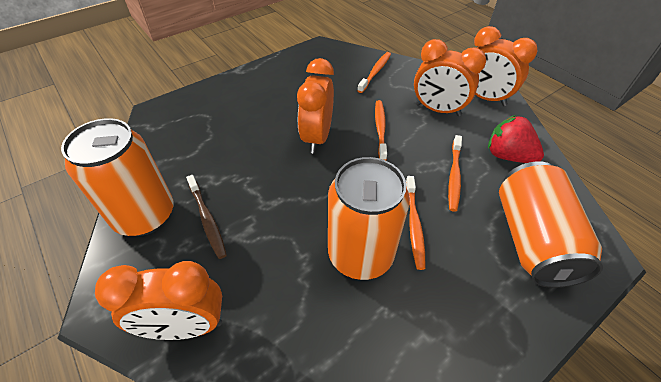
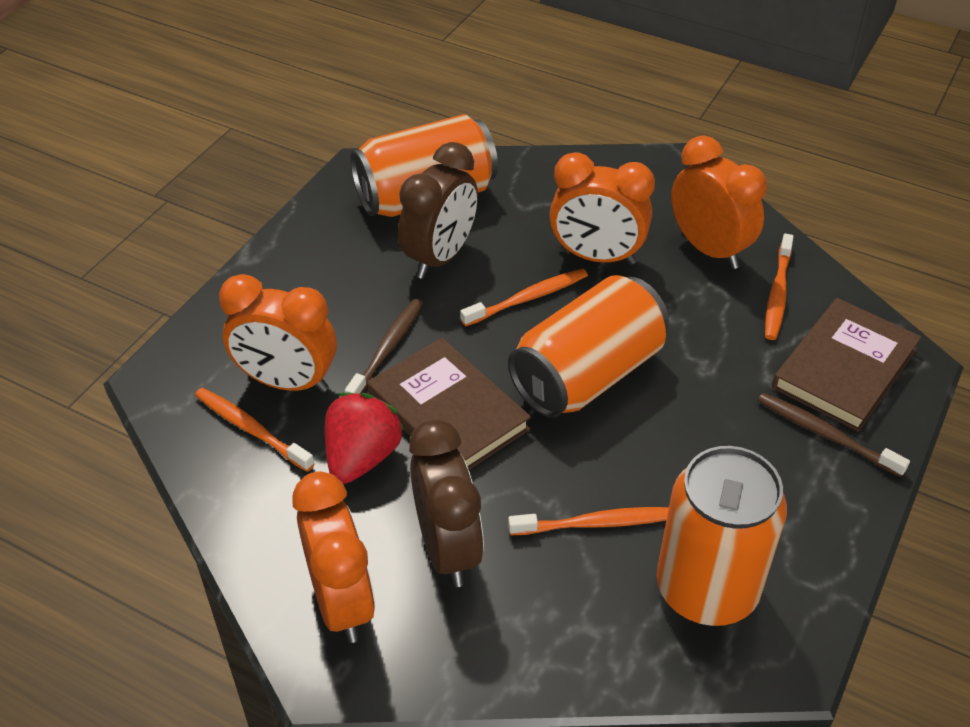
brown book: 0 -> 2
brown clock: 0 -> 2
brown toothbrush: 1 -> 2

